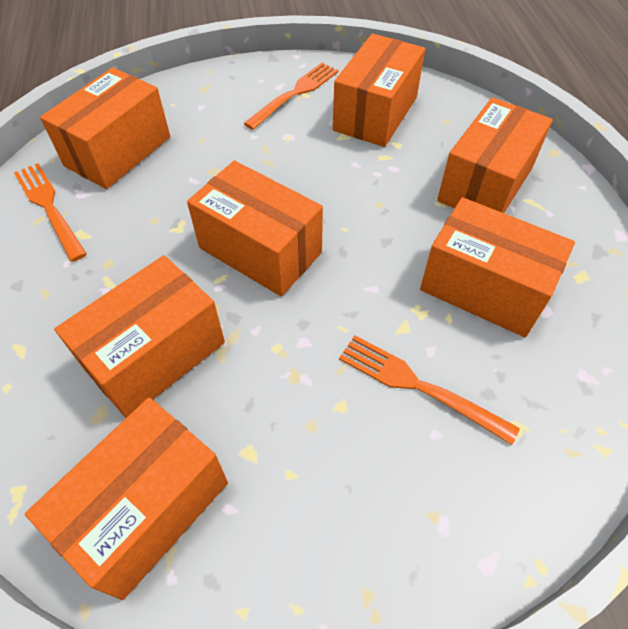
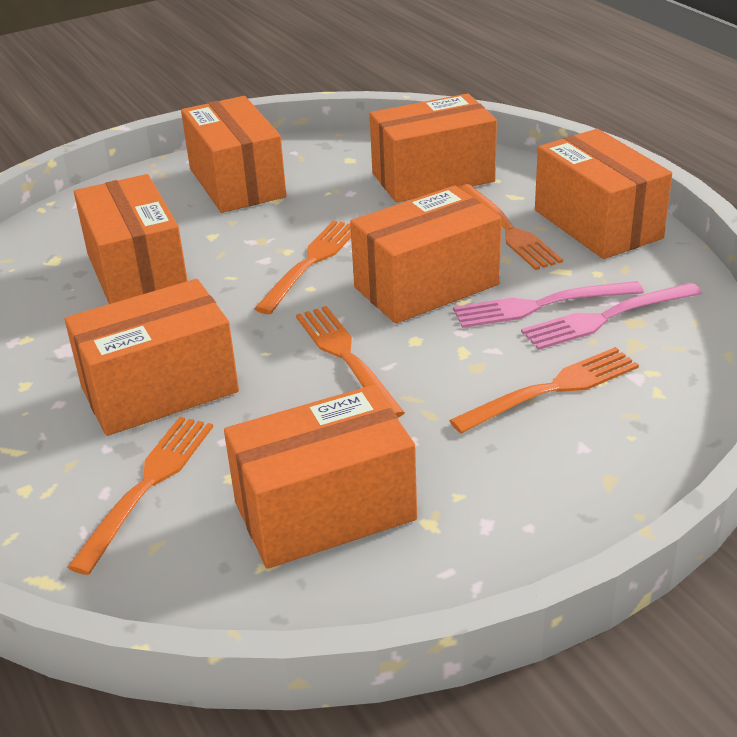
orange fork: 3 -> 5
pink fork: 0 -> 2

